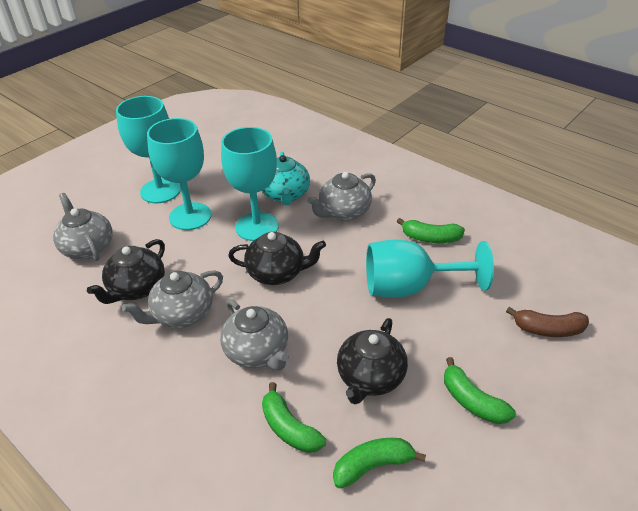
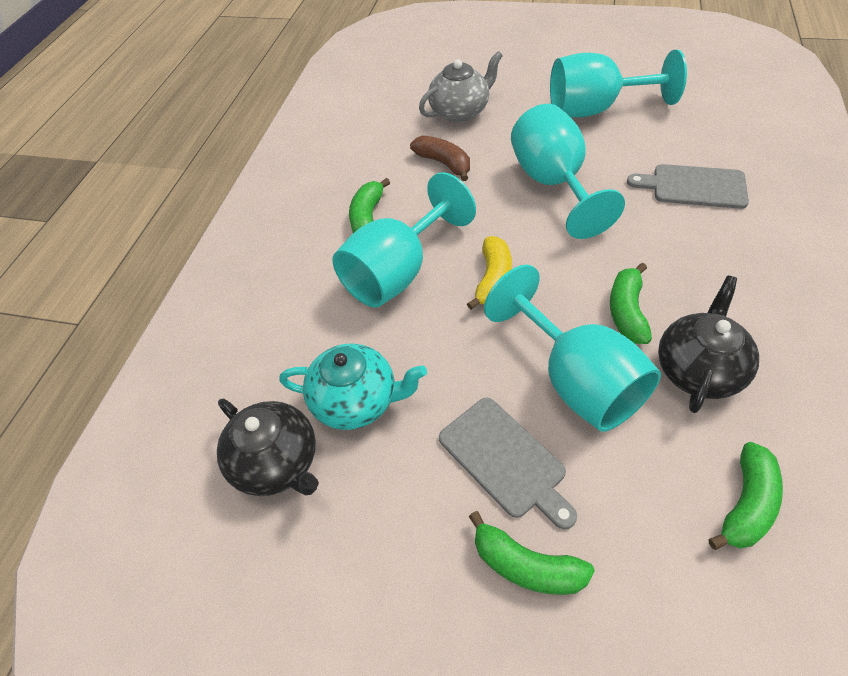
black teapot: 3 -> 2
grey cutting board: 0 -> 2
grey teapot: 4 -> 1
yellow banana: 0 -> 1

